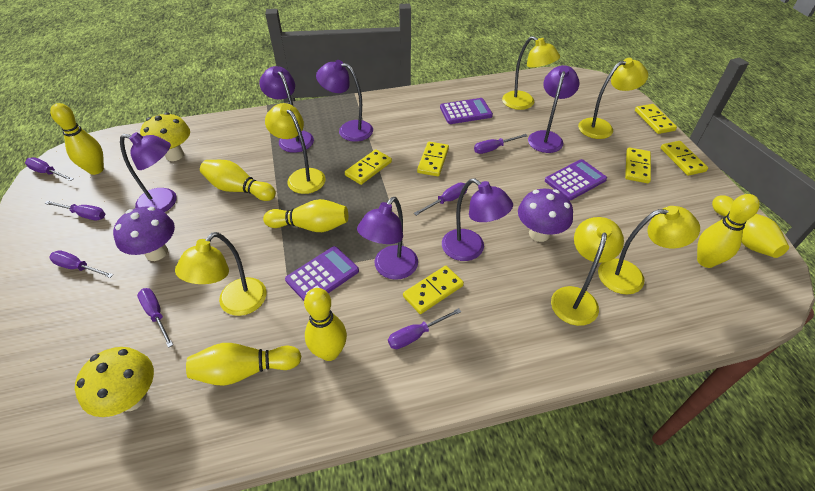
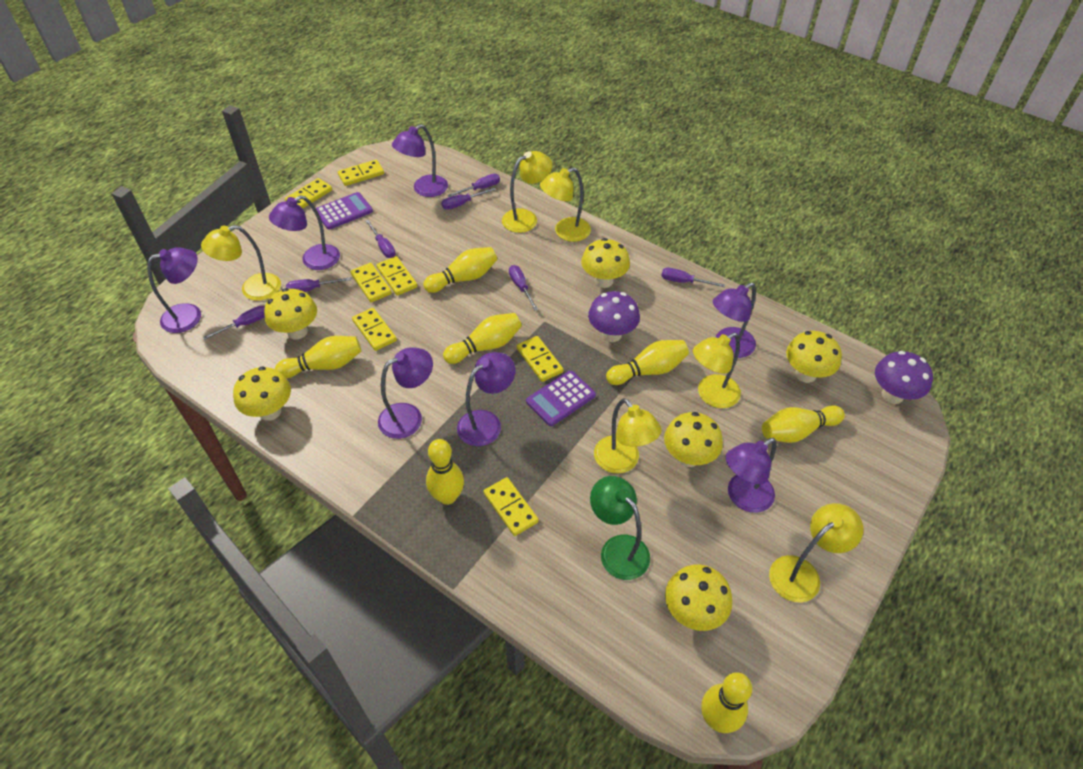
green lamp: 0 -> 1
purple calculator: 3 -> 2
purple lamp: 6 -> 7
yellow domino: 6 -> 7
yellow mushroom: 2 -> 6

